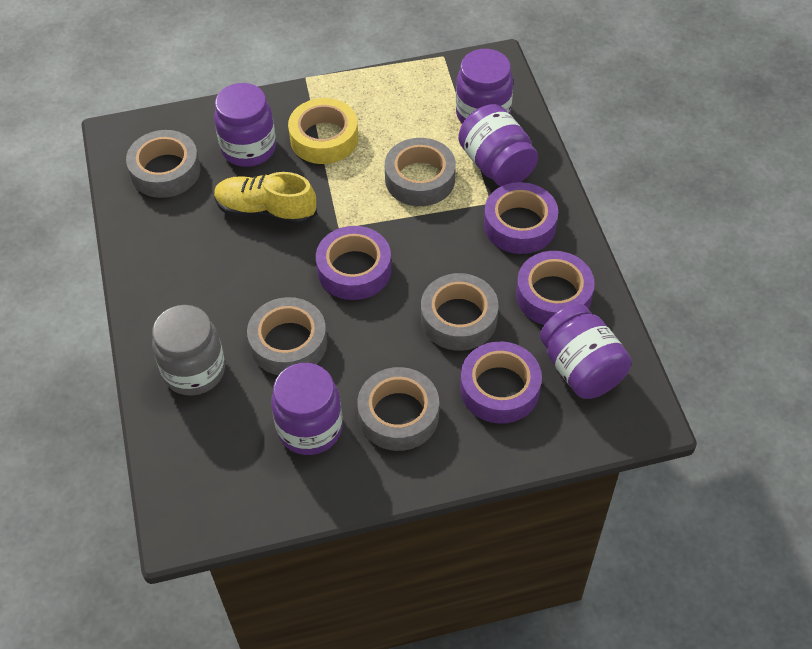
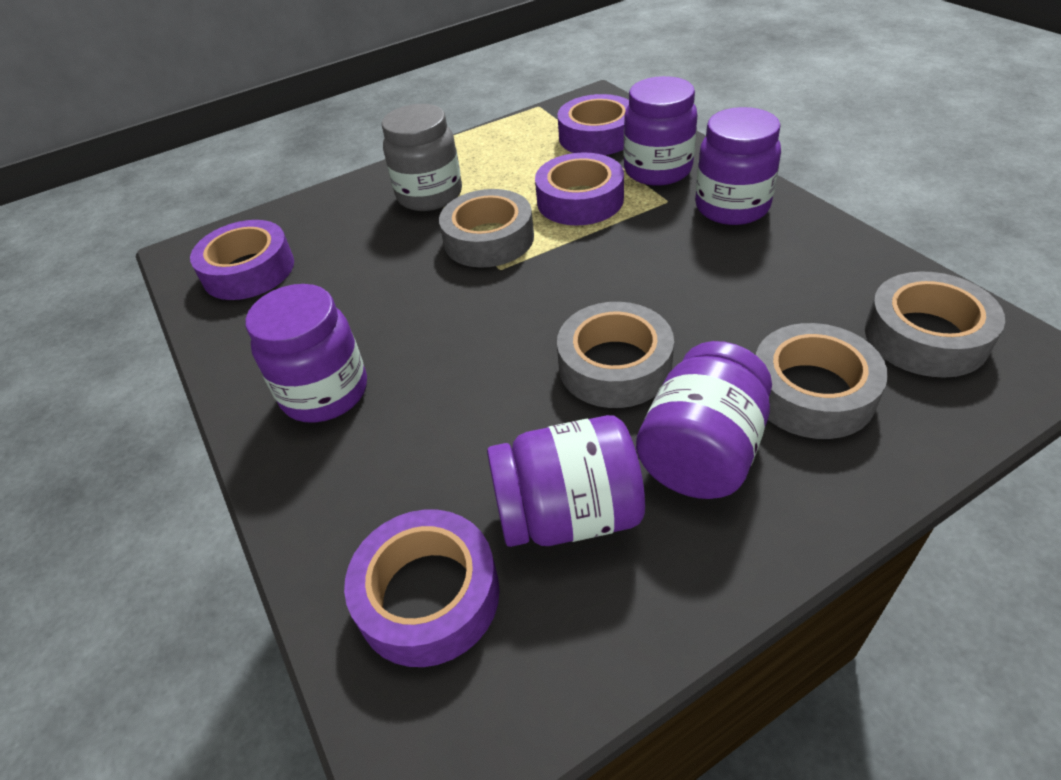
grey tape: 5 -> 4
yellow shoe: 1 -> 0
yellow tape: 1 -> 0

